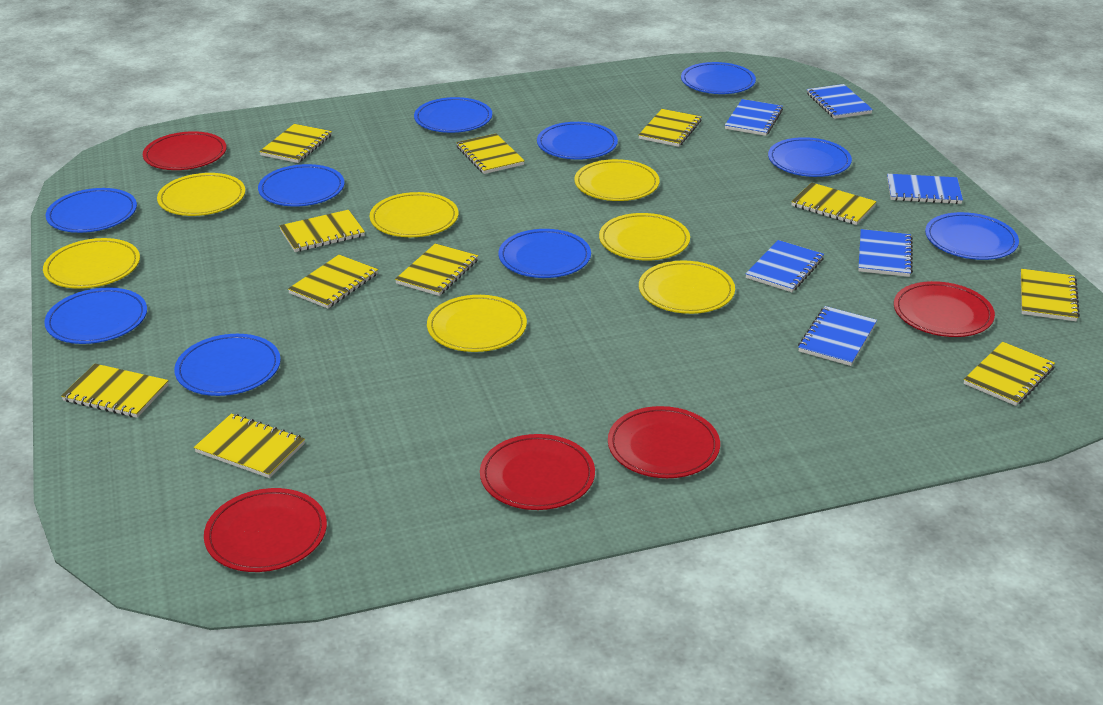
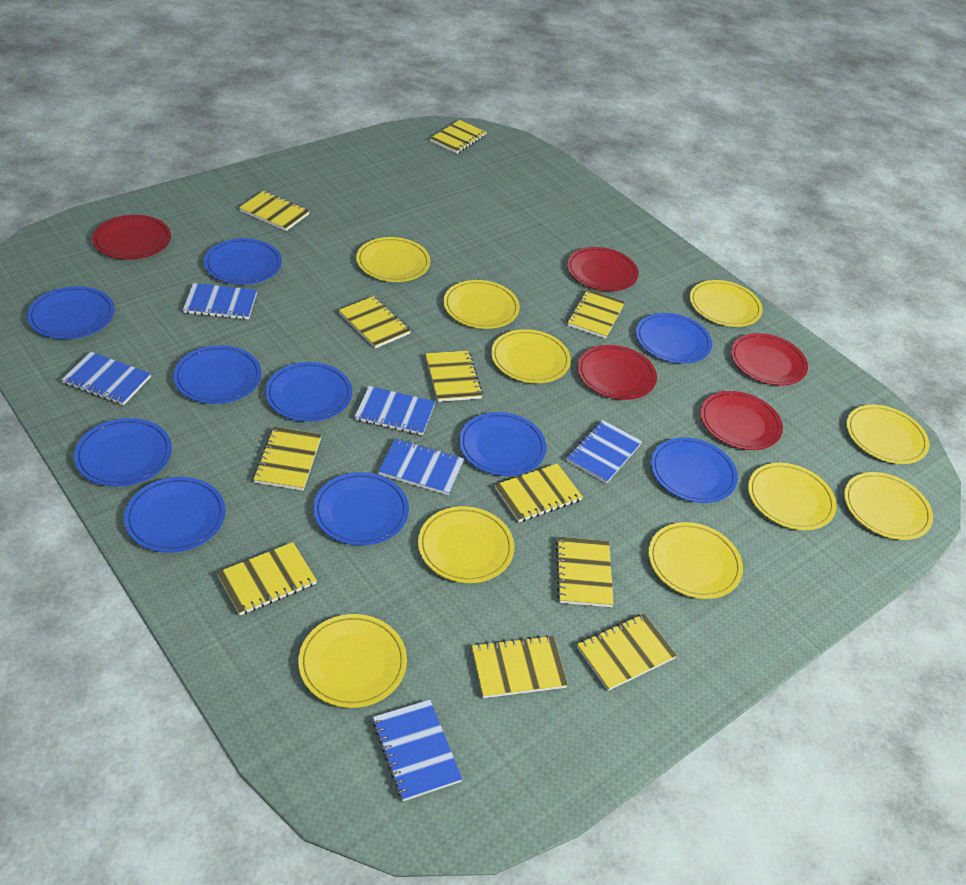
yellow plate: 7 -> 10

